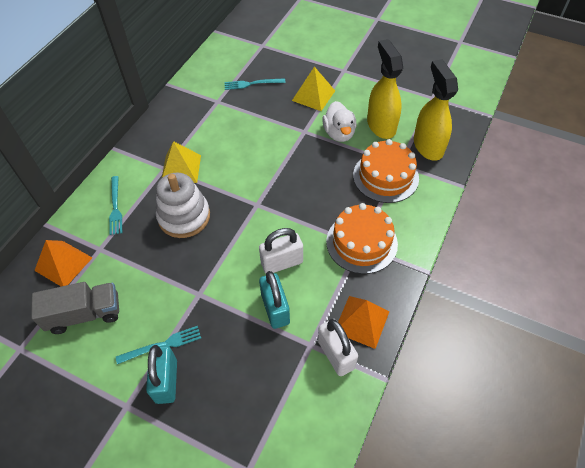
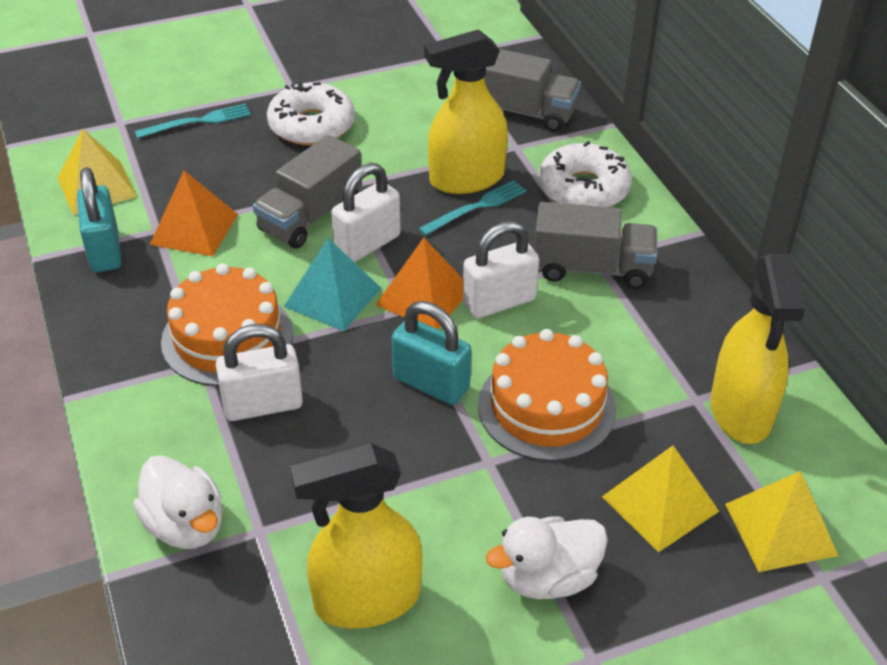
grey truck: 1 -> 3
turquoise fork: 3 -> 2
turquoise pyramid: 0 -> 1
white donut: 0 -> 2
white duck: 1 -> 2
white padlock: 2 -> 3
white stacking toy: 1 -> 0
yellow pyramid: 2 -> 3
yellow spray bottle: 2 -> 3

